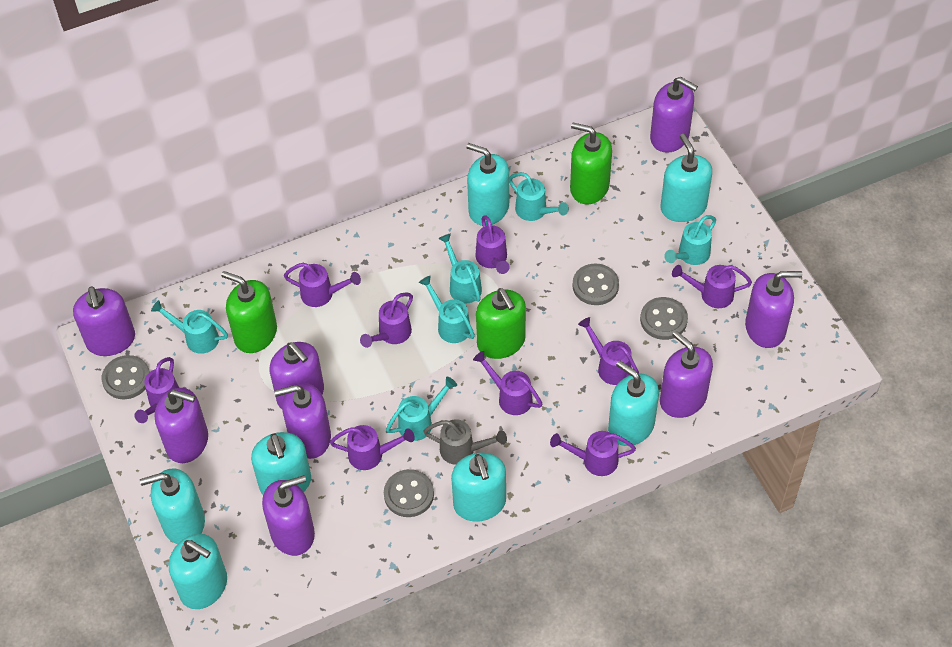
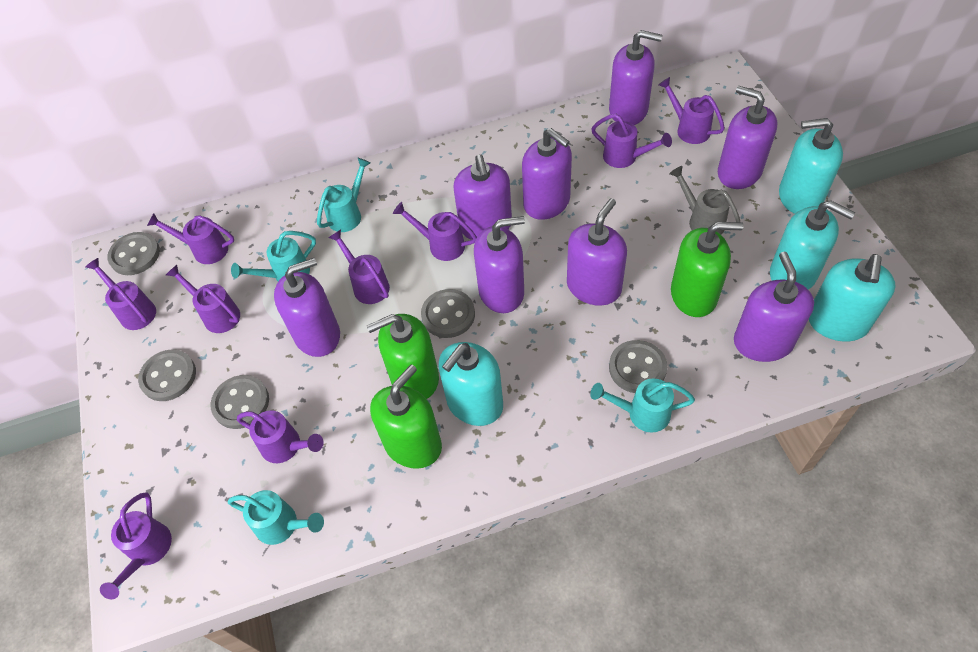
grey button: 4 -> 5
turquoise soap dispenser: 7 -> 4
turquoise watering can: 6 -> 4

